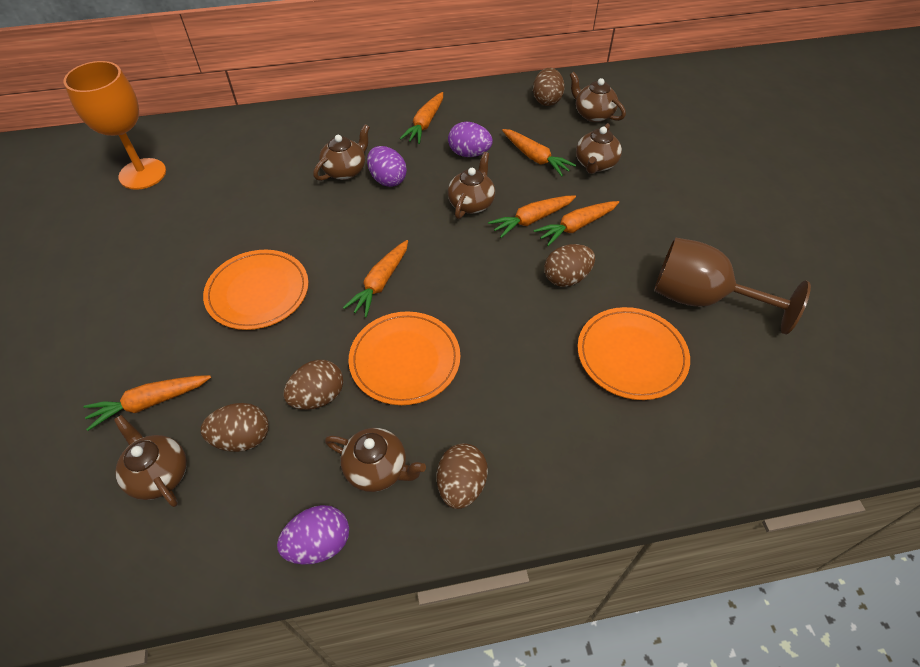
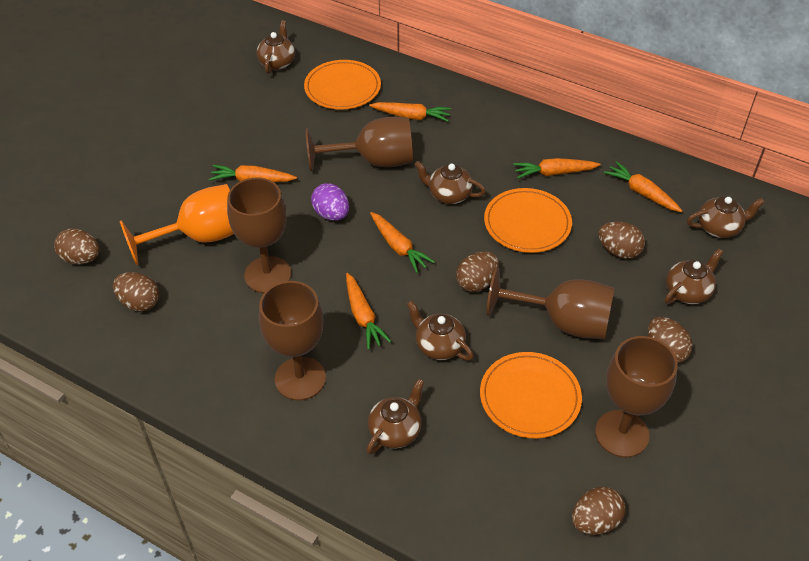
brown egg: 5 -> 6
brown goblet: 1 -> 5
purple egg: 3 -> 1

